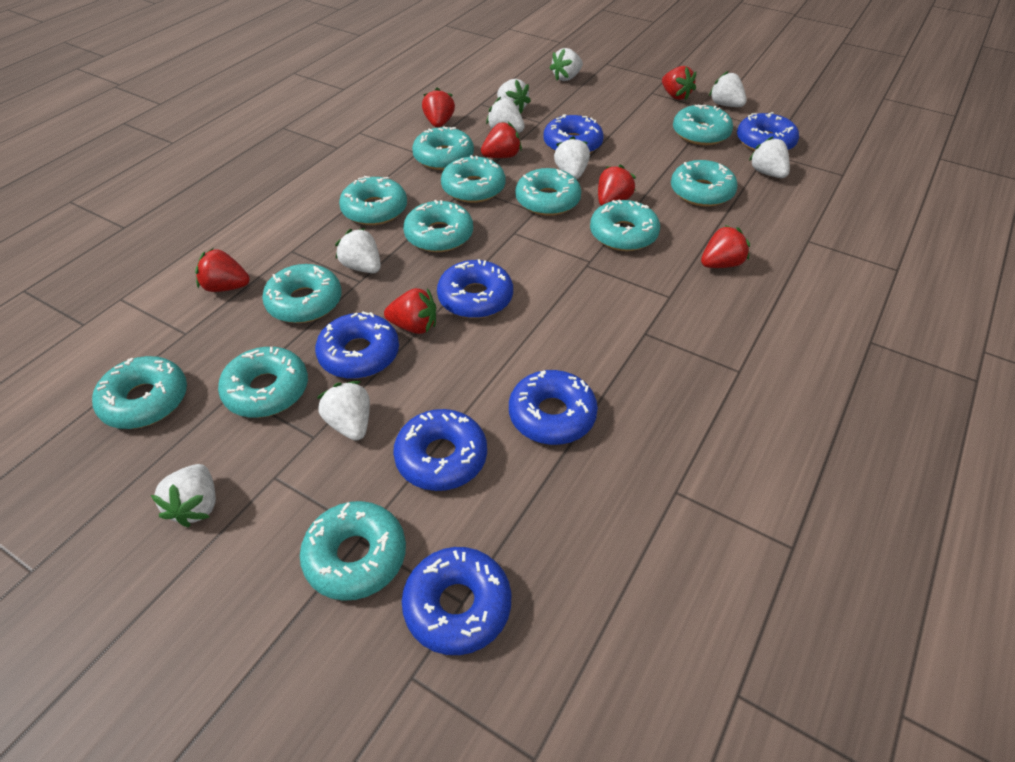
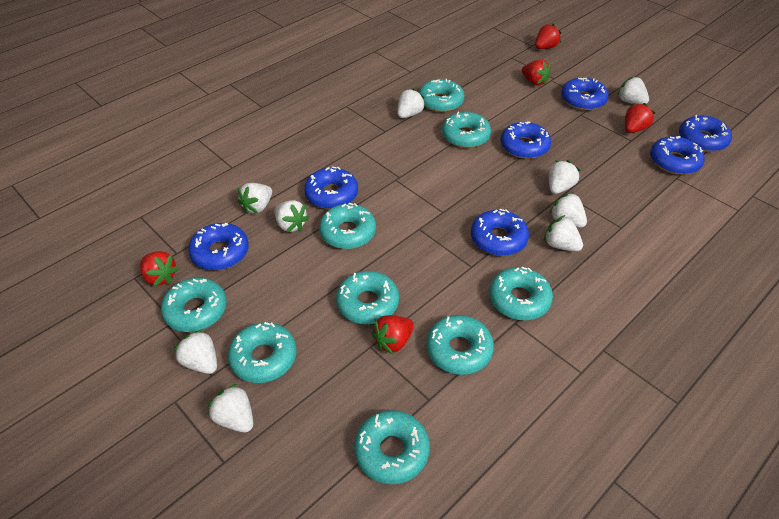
red strawberry: 7 -> 5
turquoise donut: 12 -> 9

